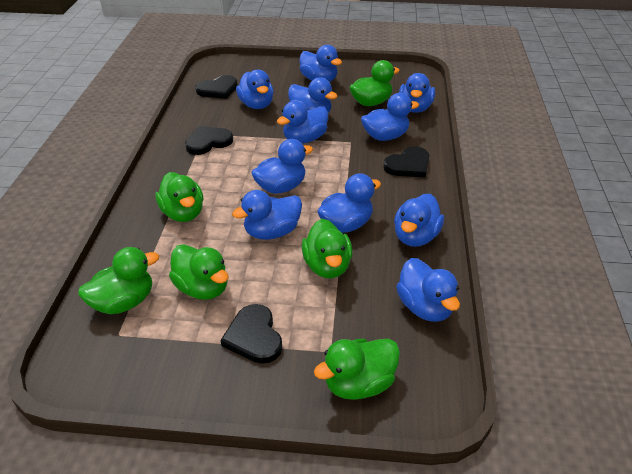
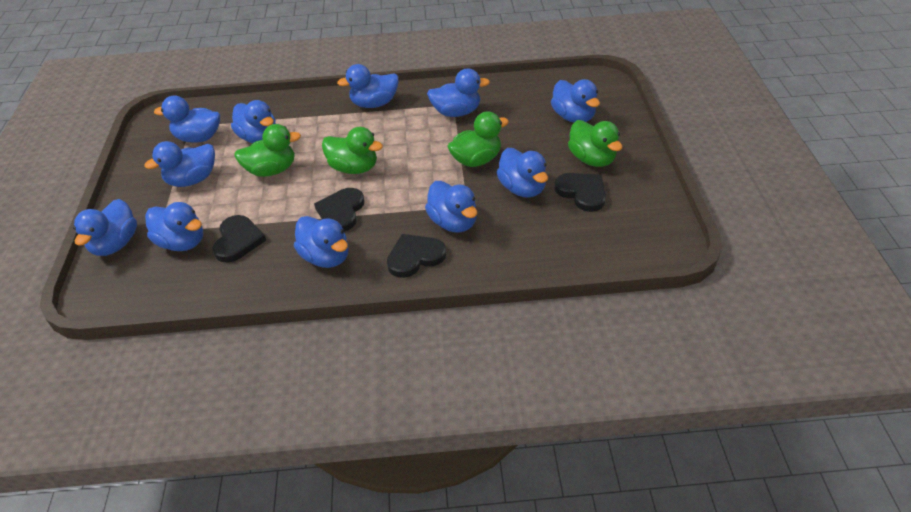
green duck: 6 -> 4

